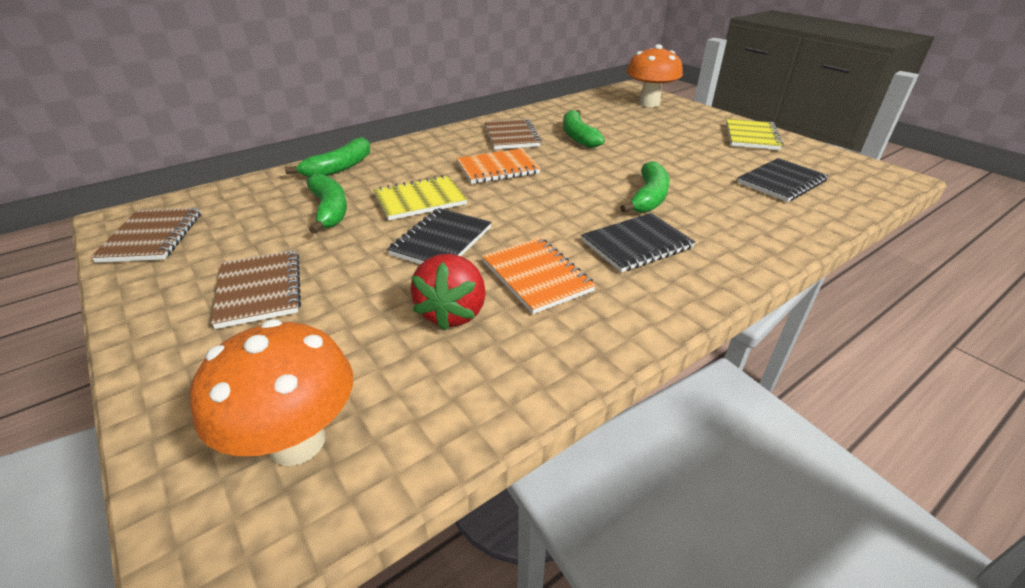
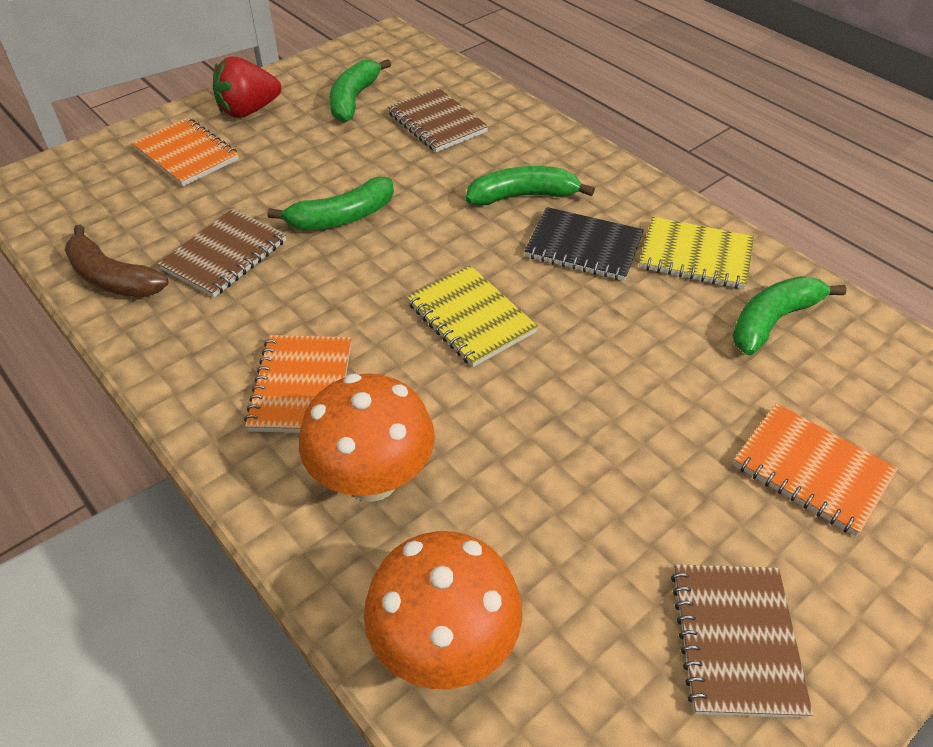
black notebook: 3 -> 1
brown banana: 0 -> 1
orange notebook: 2 -> 3

